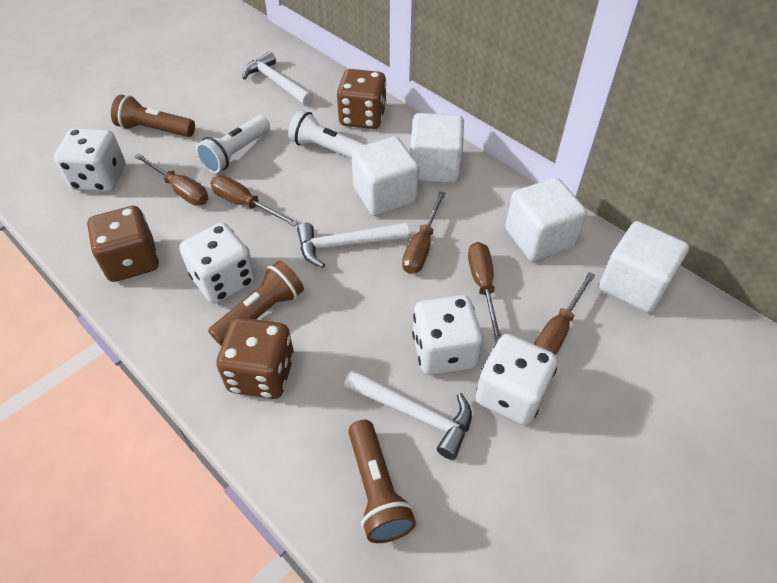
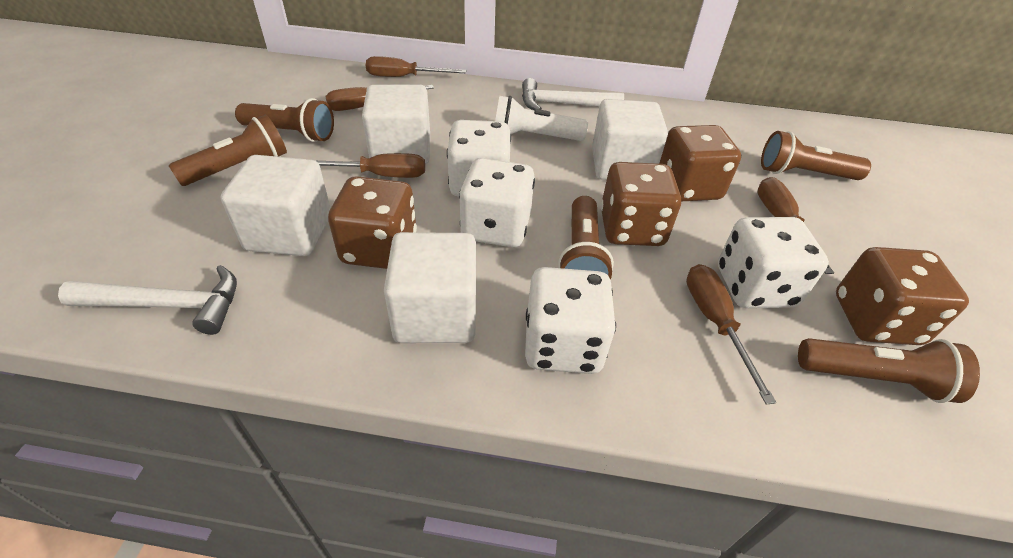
brown dice: 3 -> 4
brown flashlight: 3 -> 5
white flashlight: 2 -> 1
white hammer: 3 -> 2

